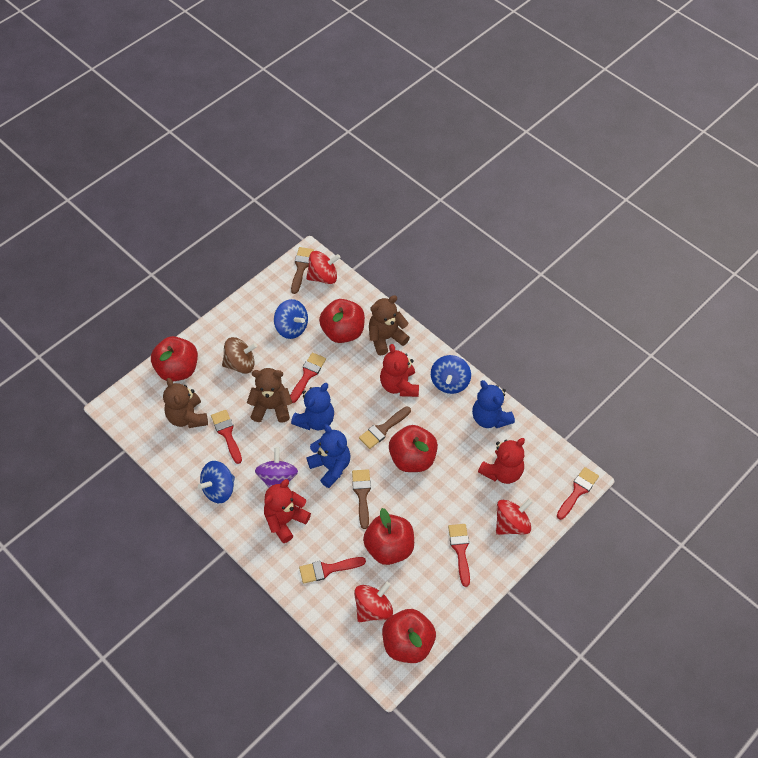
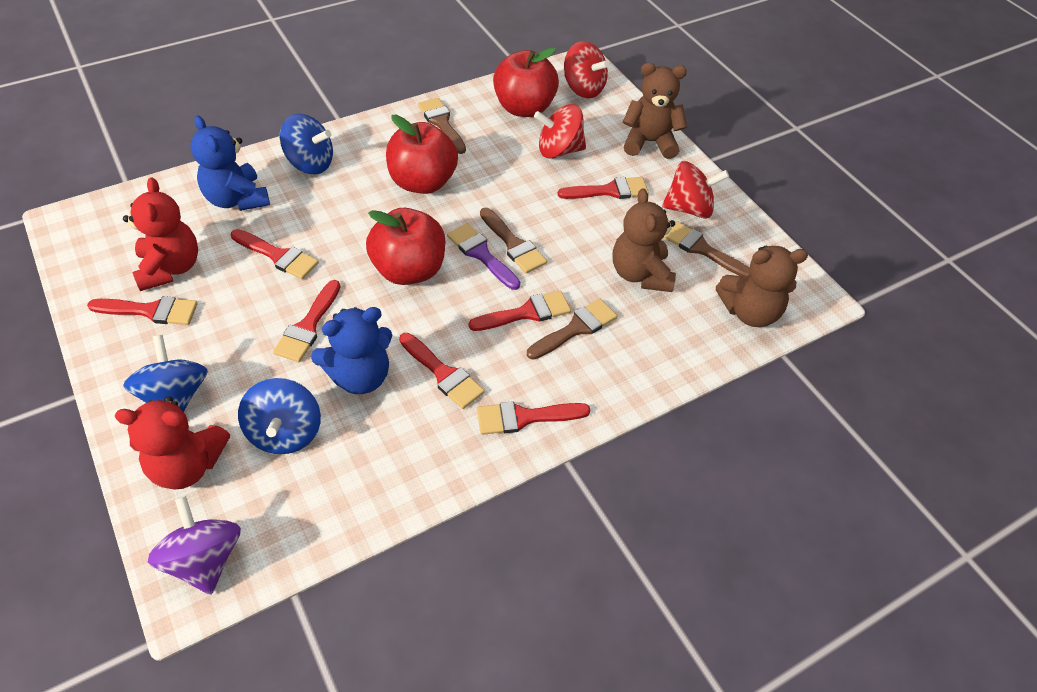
blue teddy bear: 3 -> 2
brown brush: 3 -> 4
brown spinning top: 1 -> 0
purple brush: 0 -> 1
red apple: 5 -> 3
red brush: 5 -> 7
red teddy bear: 3 -> 2

